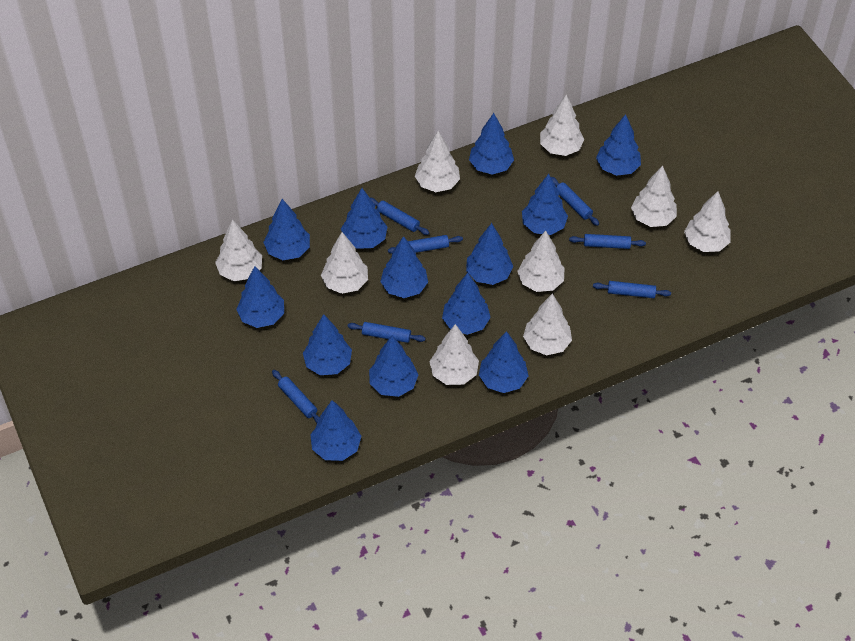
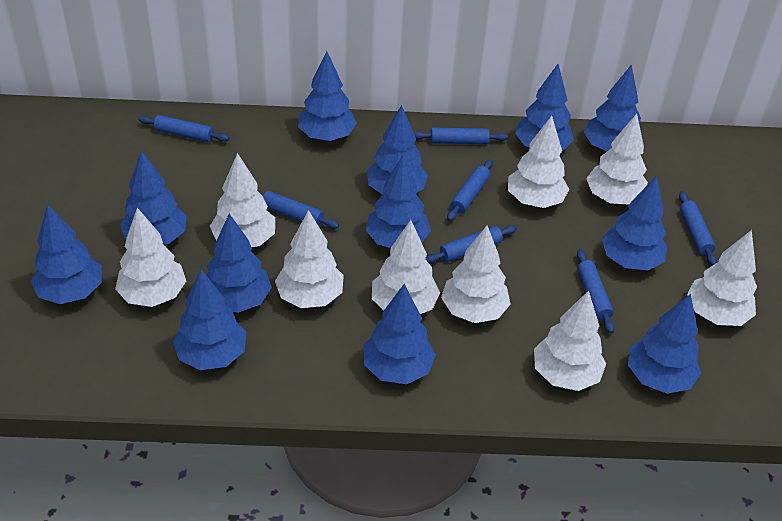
blue tree: 13 -> 12

